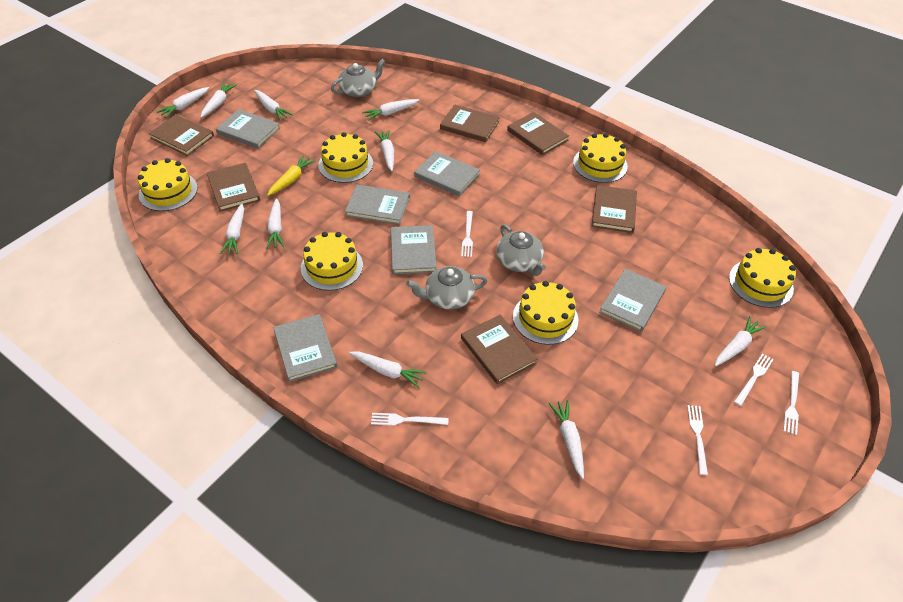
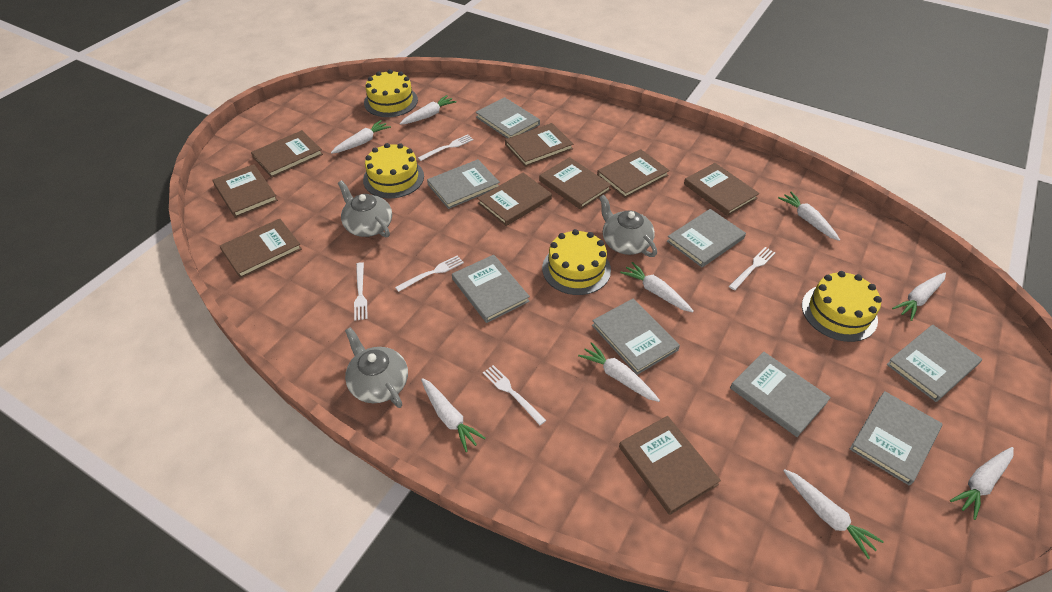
brown book: 6 -> 9
grey book: 6 -> 8
white carrot: 10 -> 9
yellow cake: 6 -> 4
yellow carrot: 1 -> 0

